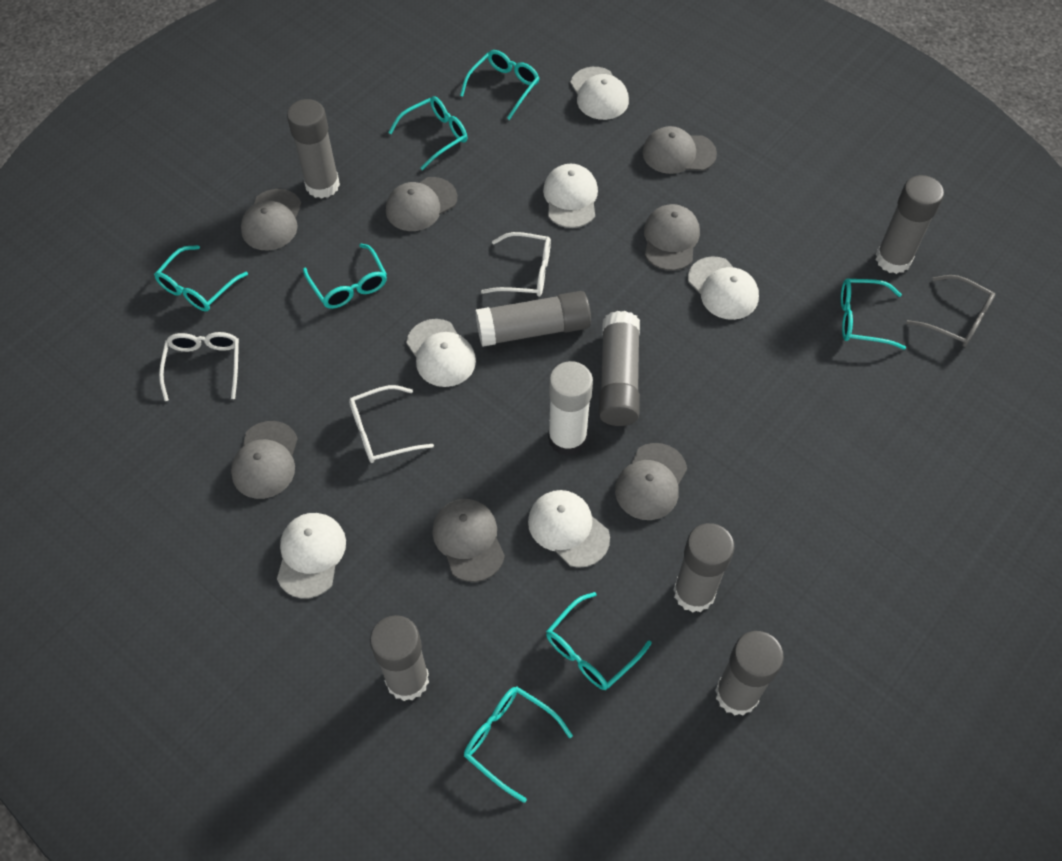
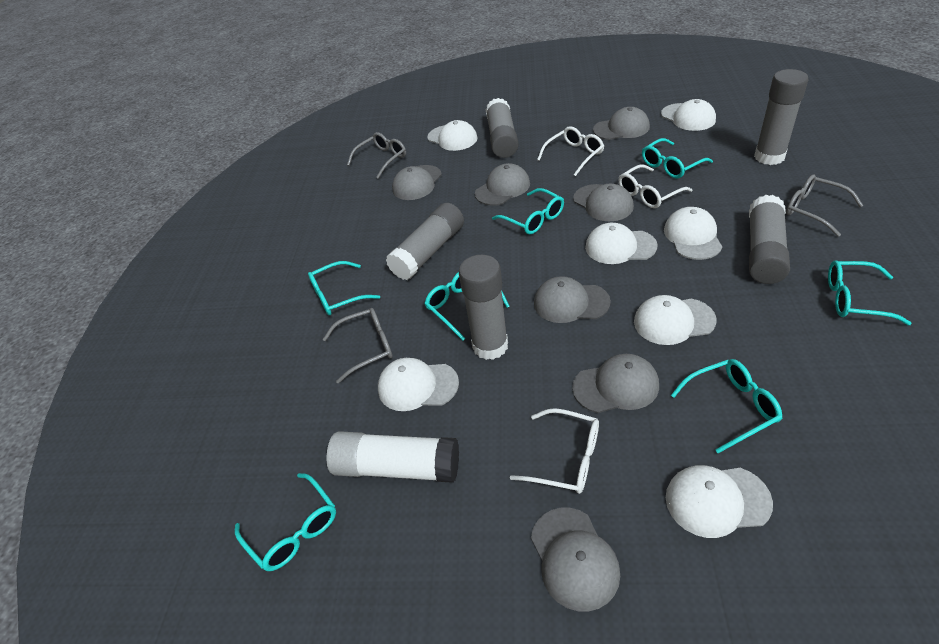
grey glasses: 1 -> 3
grey glue stick: 7 -> 5
white cap: 6 -> 7

